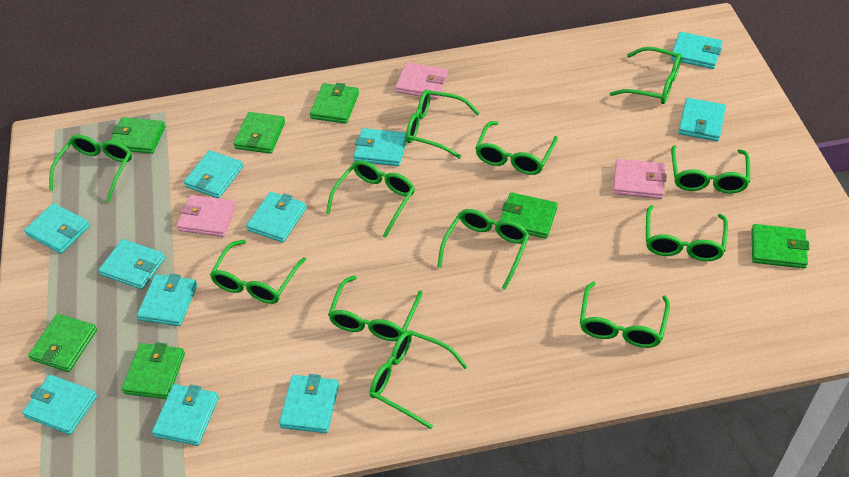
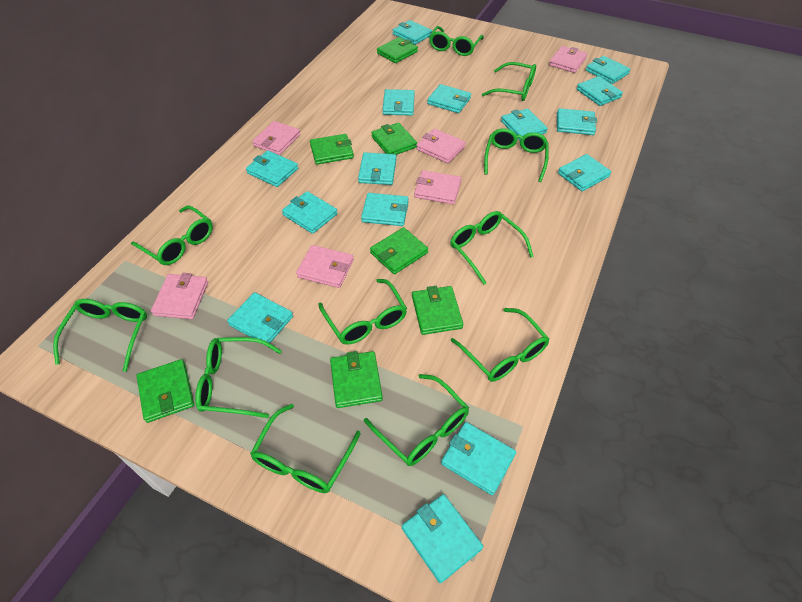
green glasses: 12 -> 11
pink wallet: 3 -> 6
turquoise wallet: 11 -> 15

